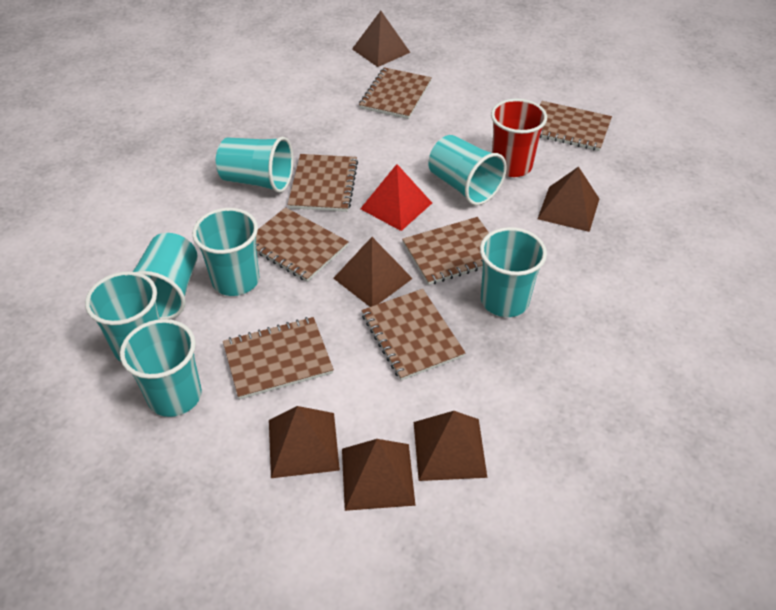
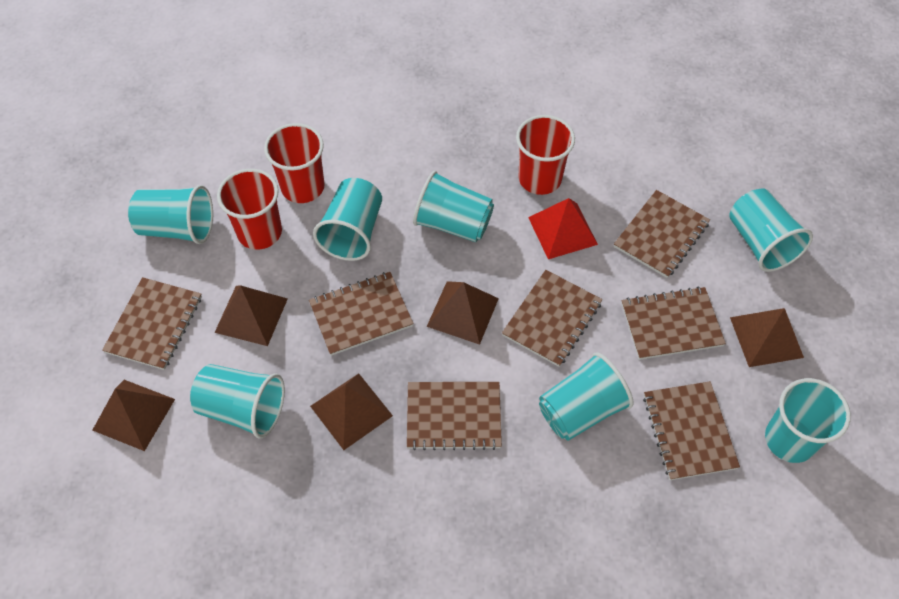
brown pyramid: 6 -> 5
red cup: 1 -> 3

